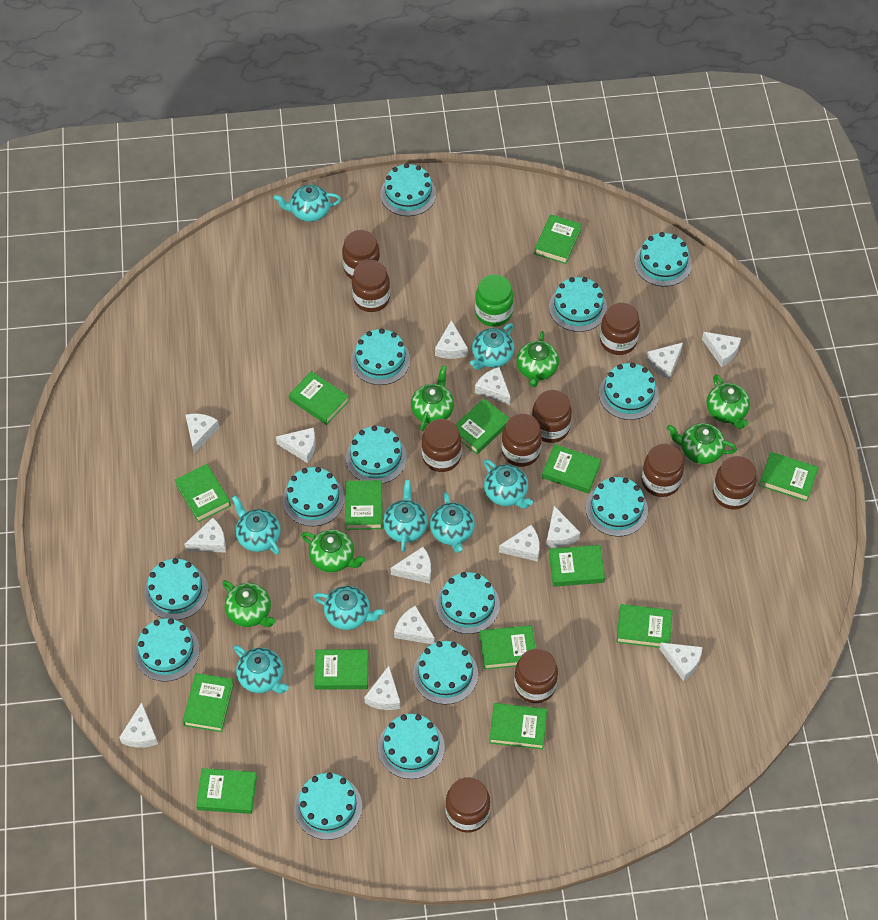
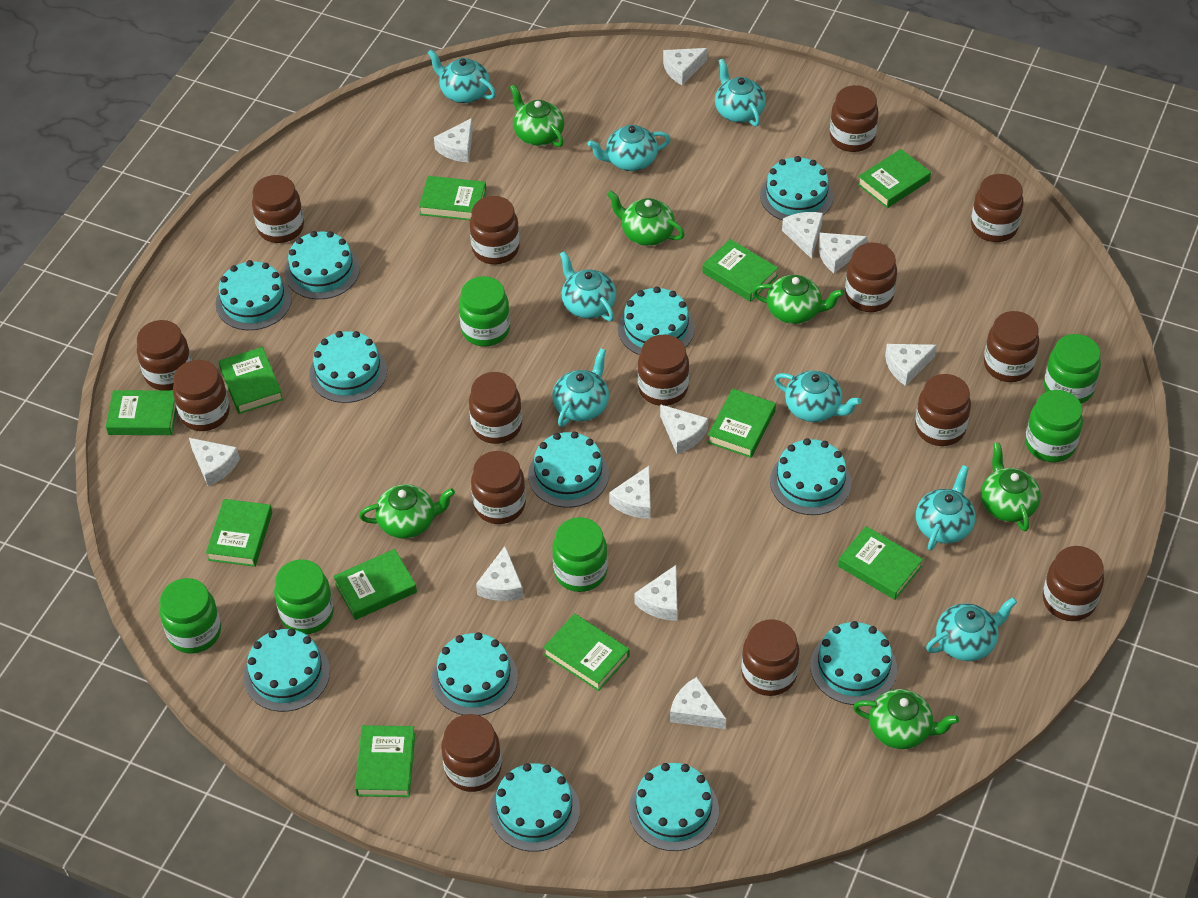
brown jar: 10 -> 15
green book: 14 -> 11
green jar: 1 -> 6
turquoise cake: 14 -> 12
white cheese: 14 -> 11

